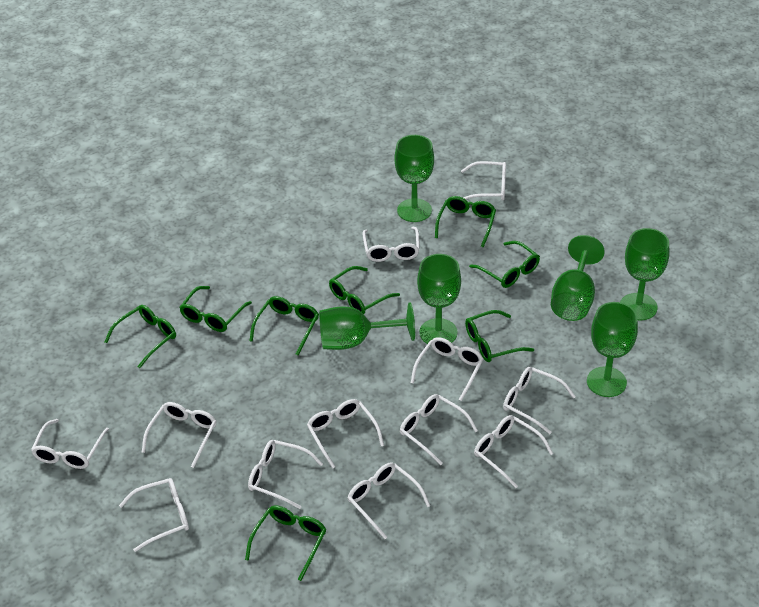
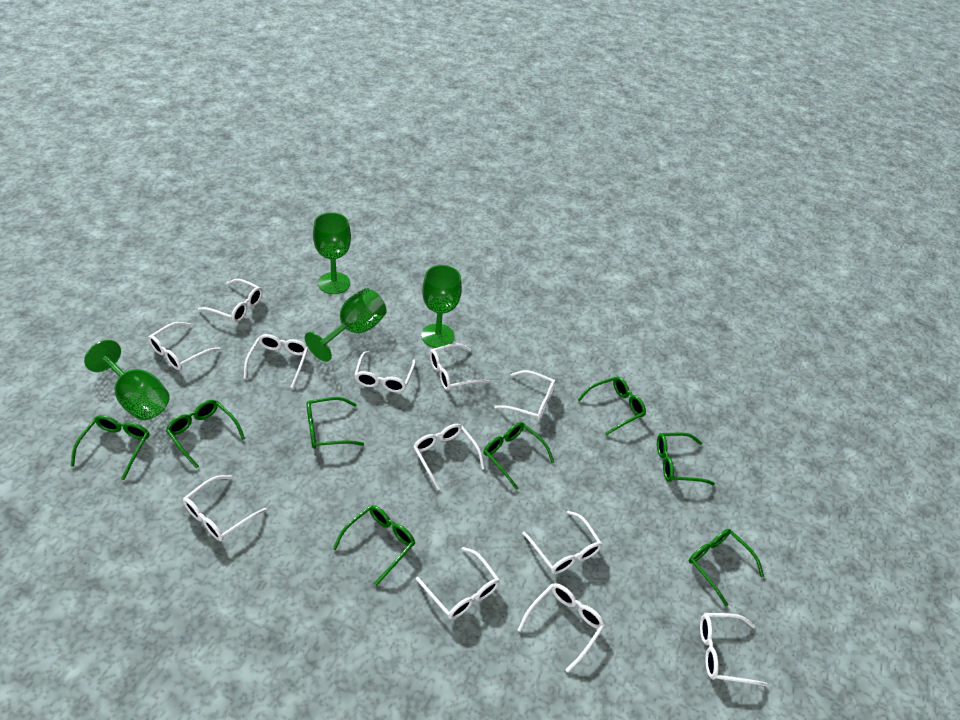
green goblet: 6 -> 4

